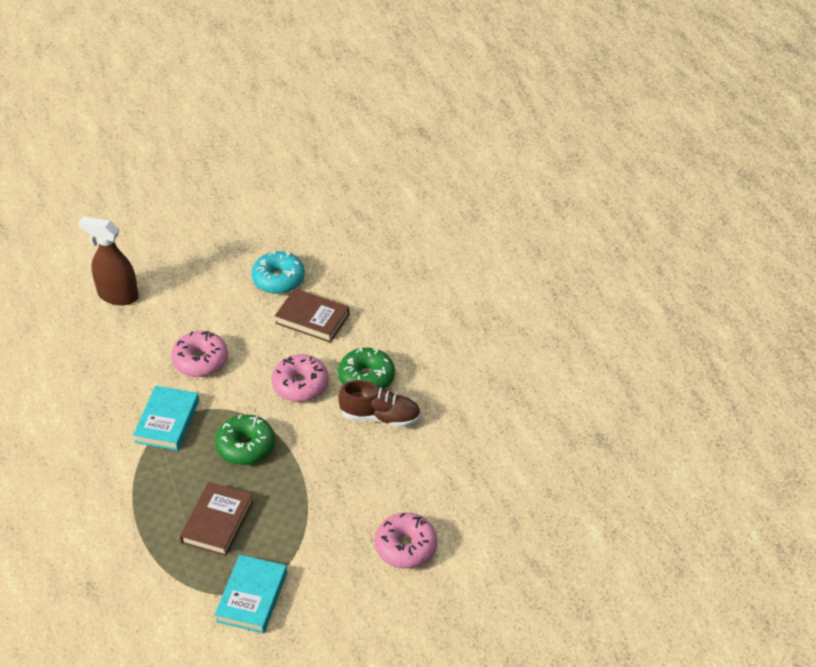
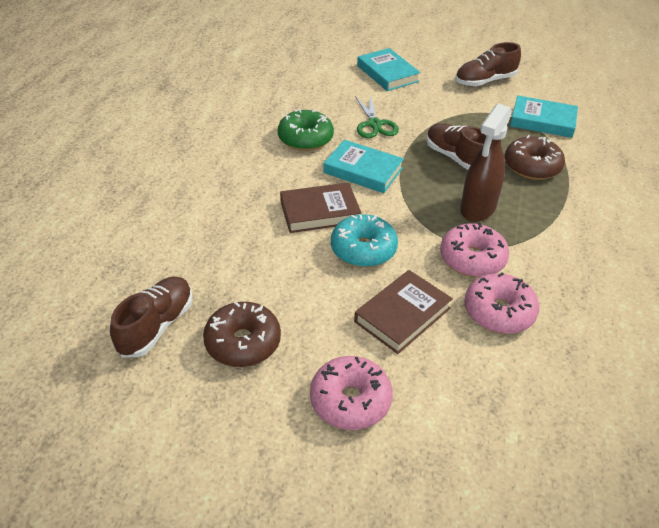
brown donut: 0 -> 2
brown shoe: 1 -> 3
green donut: 2 -> 1
green scissors: 0 -> 1
turquoise book: 2 -> 3

